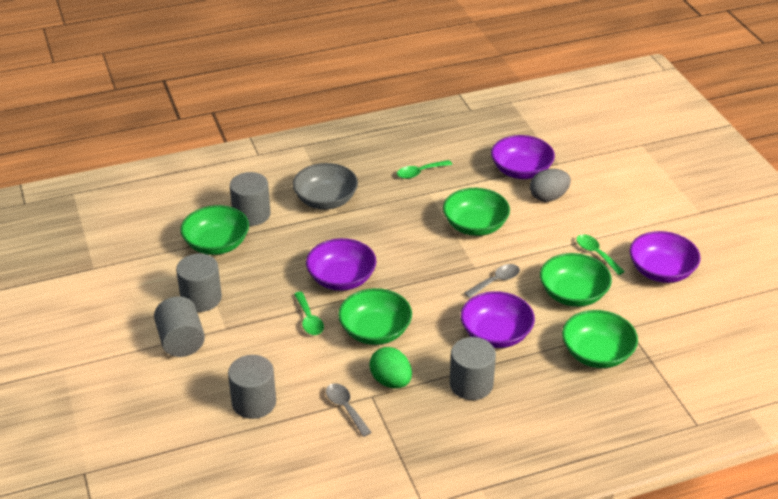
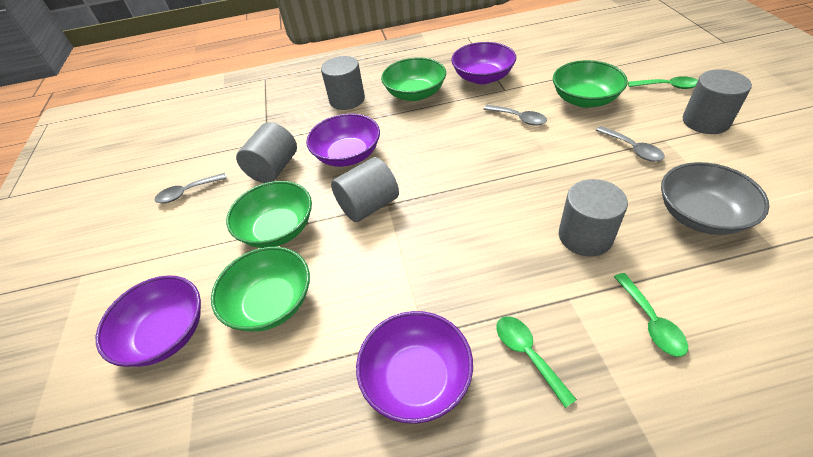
green bowl: 5 -> 4
green egg: 1 -> 0
grey egg: 1 -> 0
grey spoon: 2 -> 3

